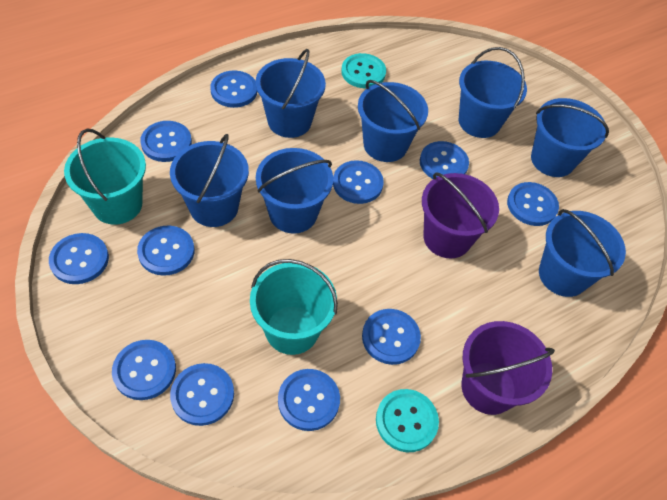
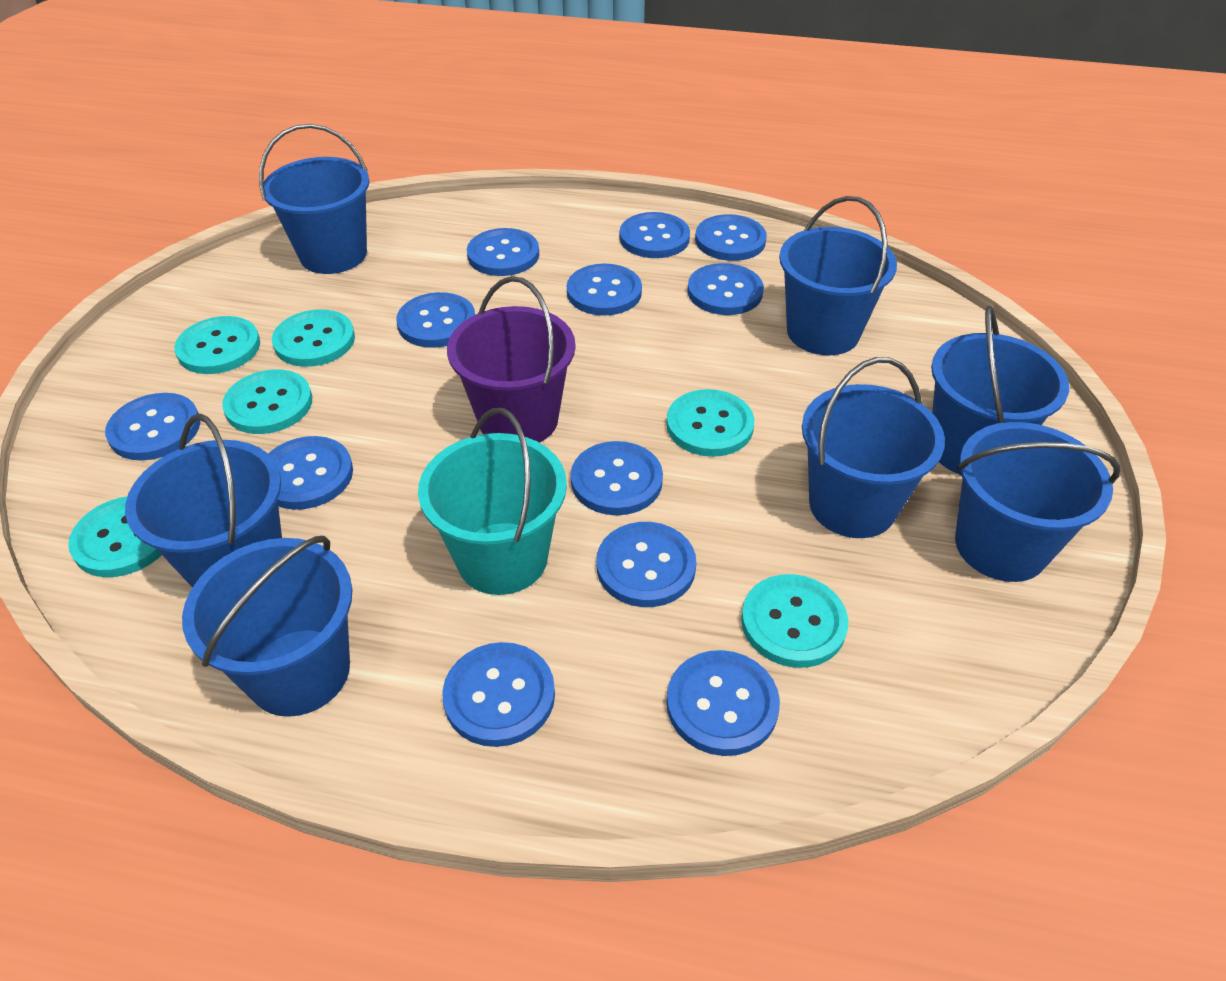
blue button: 11 -> 12
purple bucket: 2 -> 1
turquoise bucket: 2 -> 1
turquoise button: 2 -> 6

